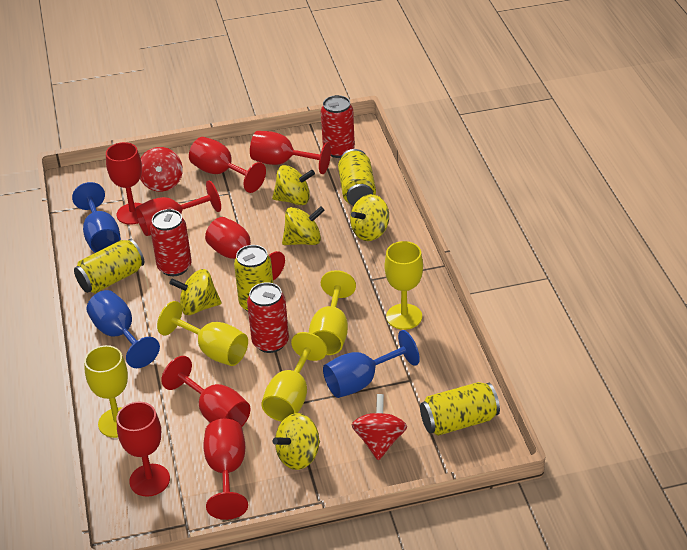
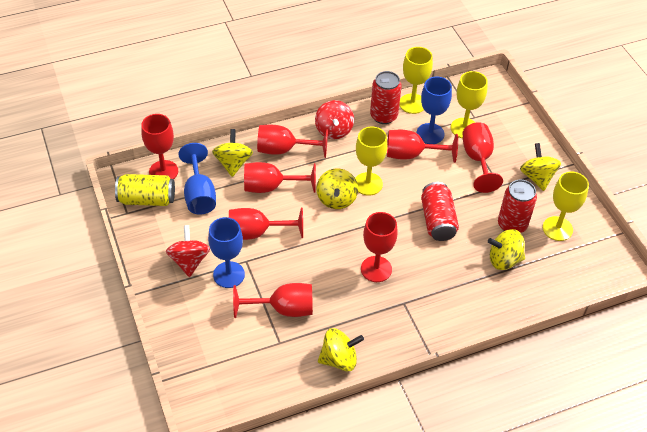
yellow can: 4 -> 1
yellow goblet: 5 -> 4

